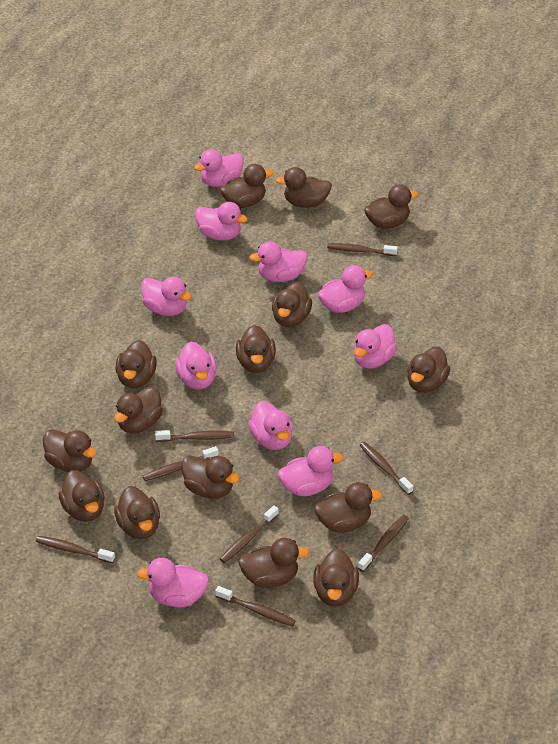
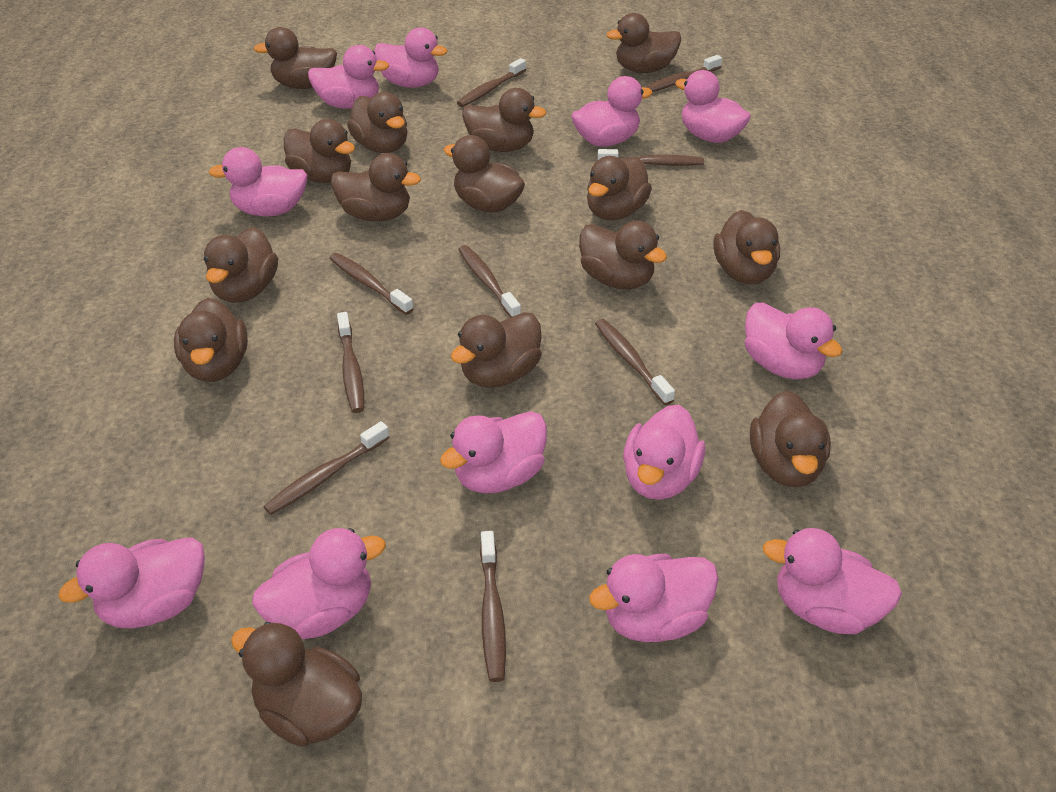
brown toothbrush: 8 -> 9
pink duck: 10 -> 12

